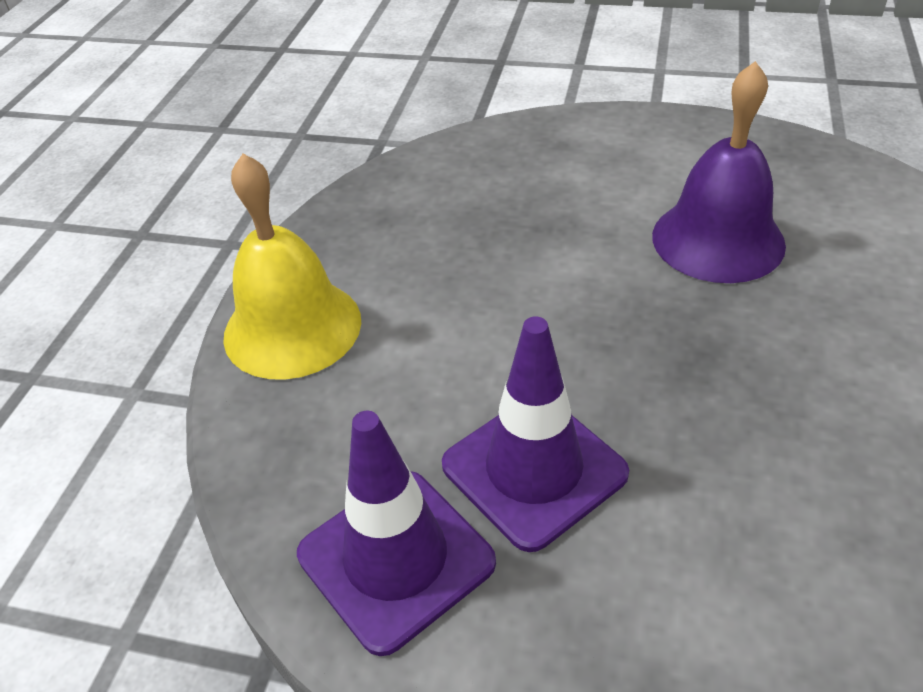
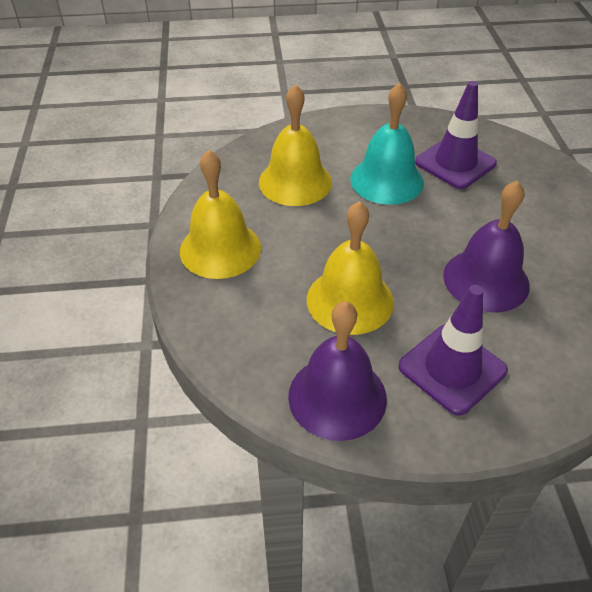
purple bell: 1 -> 2
turquoise bell: 0 -> 1
yellow bell: 1 -> 3

